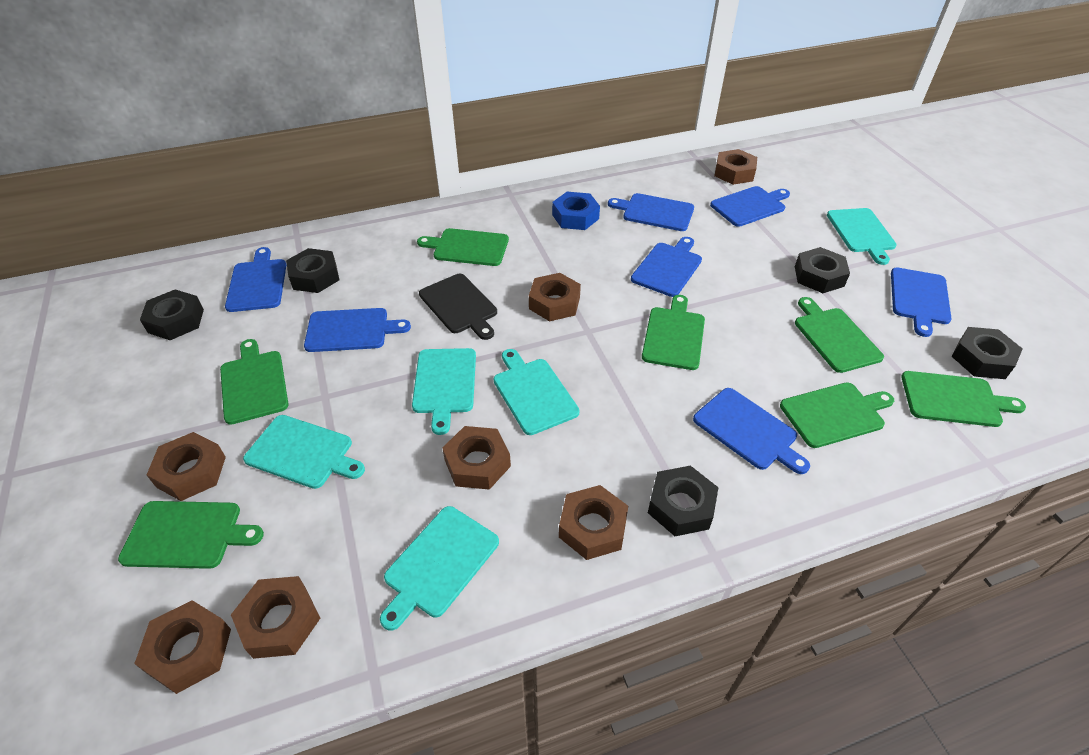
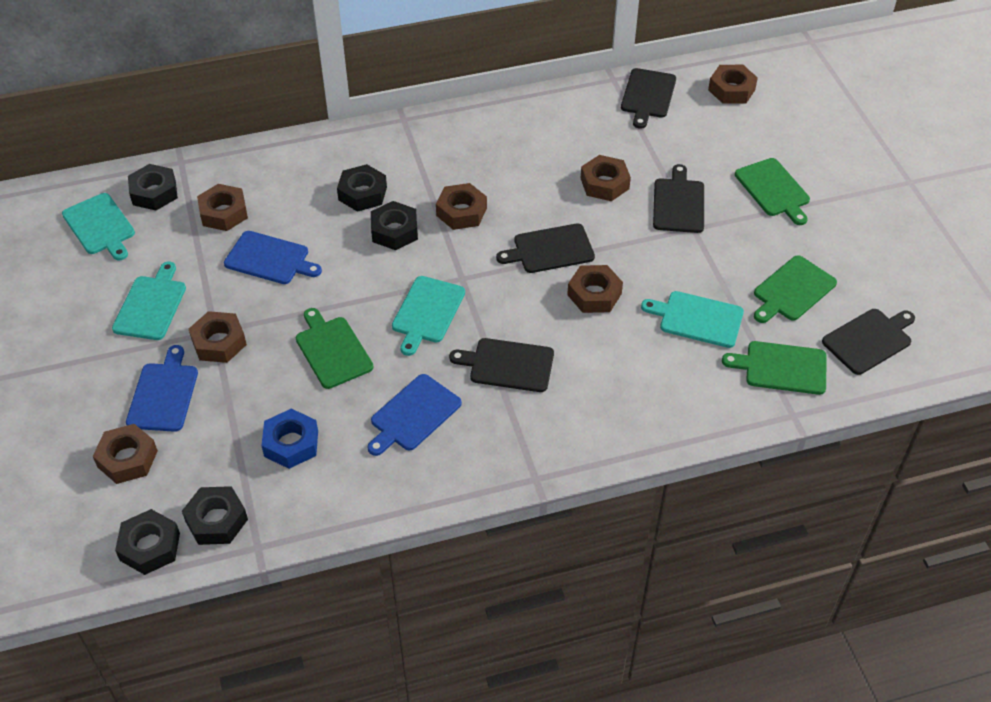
black cutting board: 1 -> 5
blue cutting board: 7 -> 3
green cutting board: 7 -> 4
turquoise cutting board: 5 -> 4

